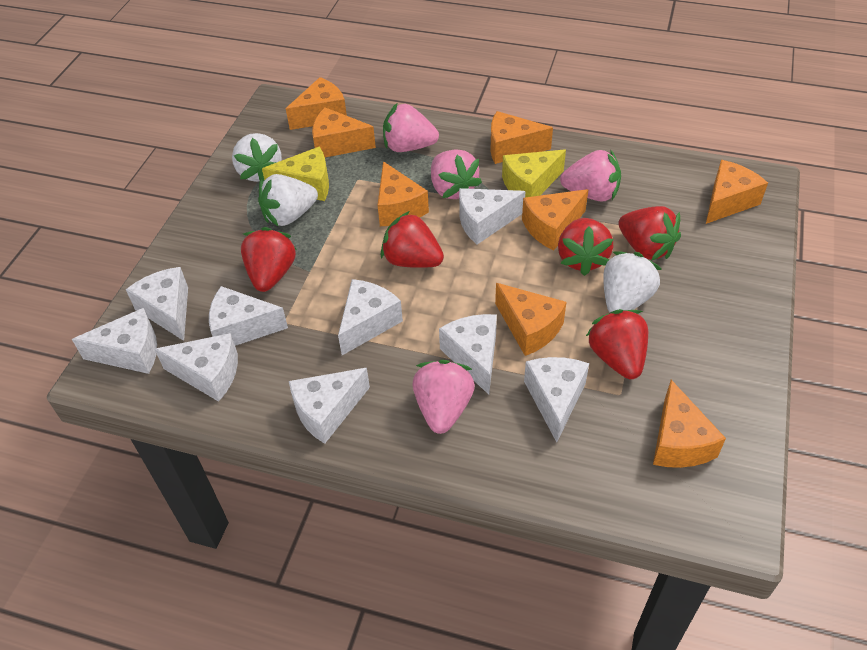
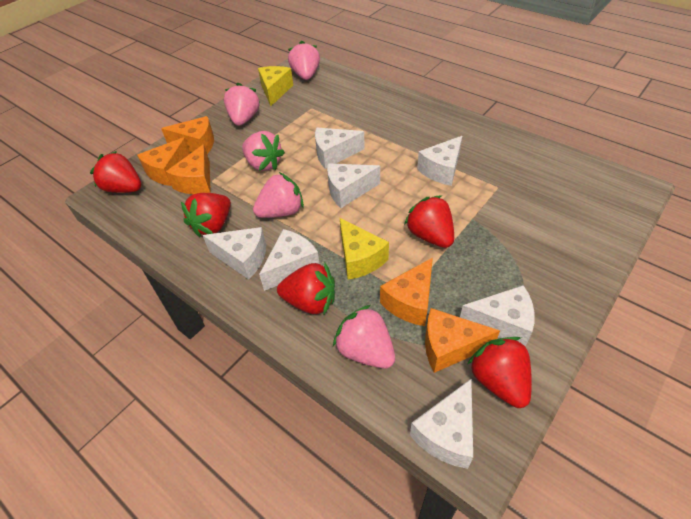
orange cheese: 8 -> 5
pink strawberry: 4 -> 5
white cheese: 9 -> 7
white strawberry: 3 -> 0

